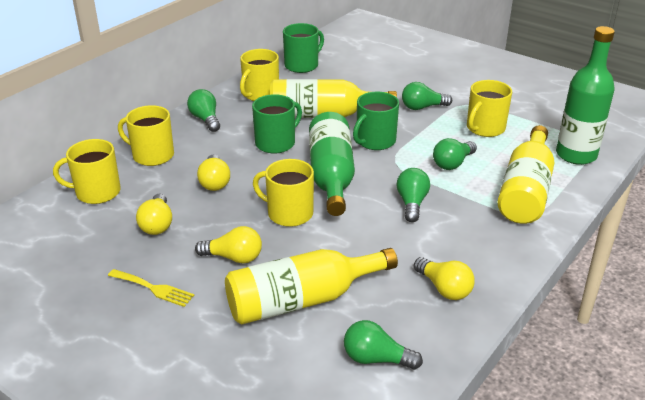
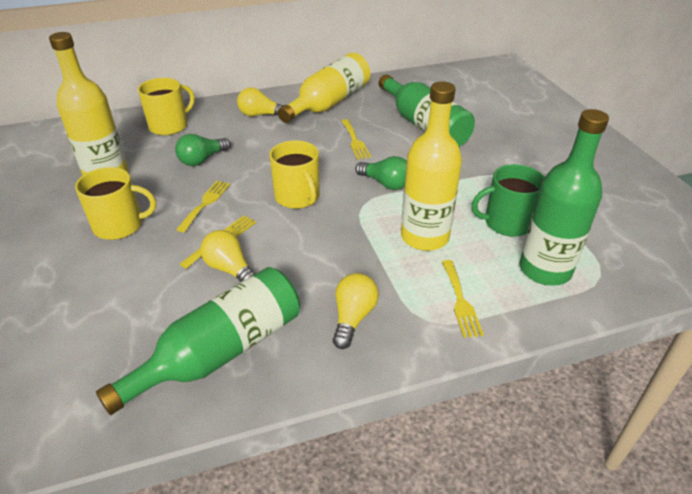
green bottle: 2 -> 3
green light bulb: 5 -> 2
green mug: 3 -> 1
yellow fork: 1 -> 4
yellow light bulb: 4 -> 3
yellow mug: 5 -> 3

